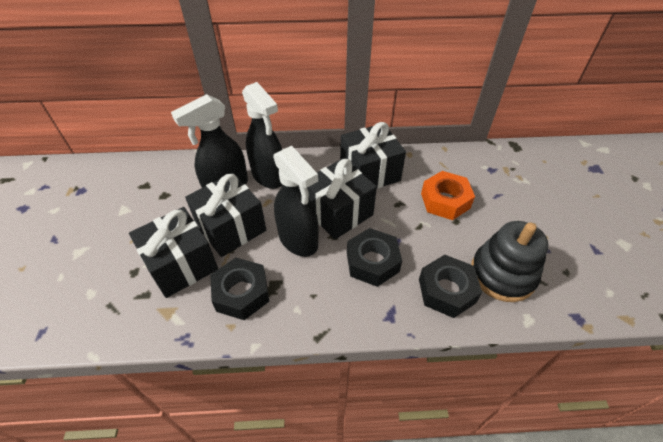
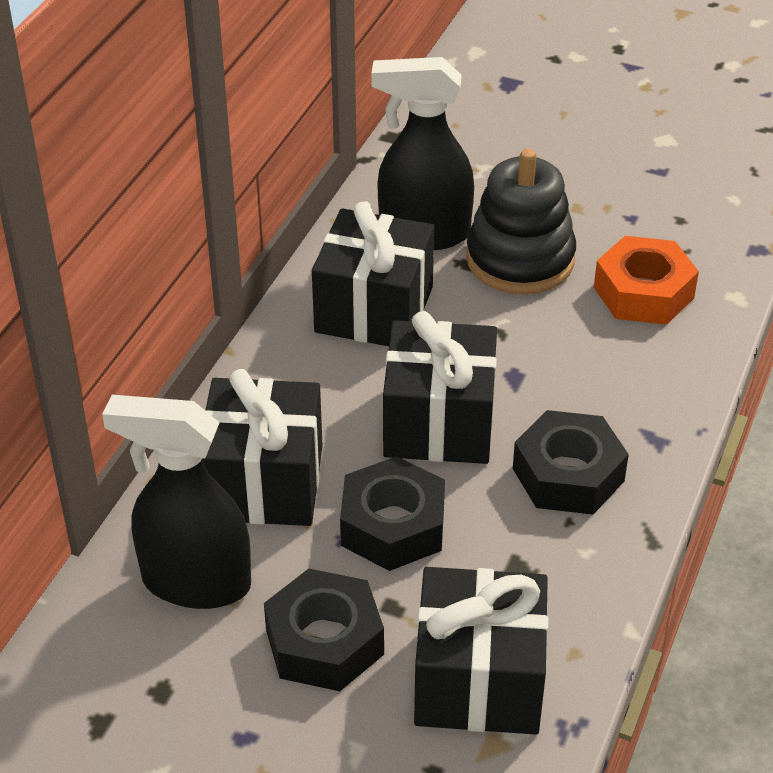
black spray bottle: 3 -> 2

